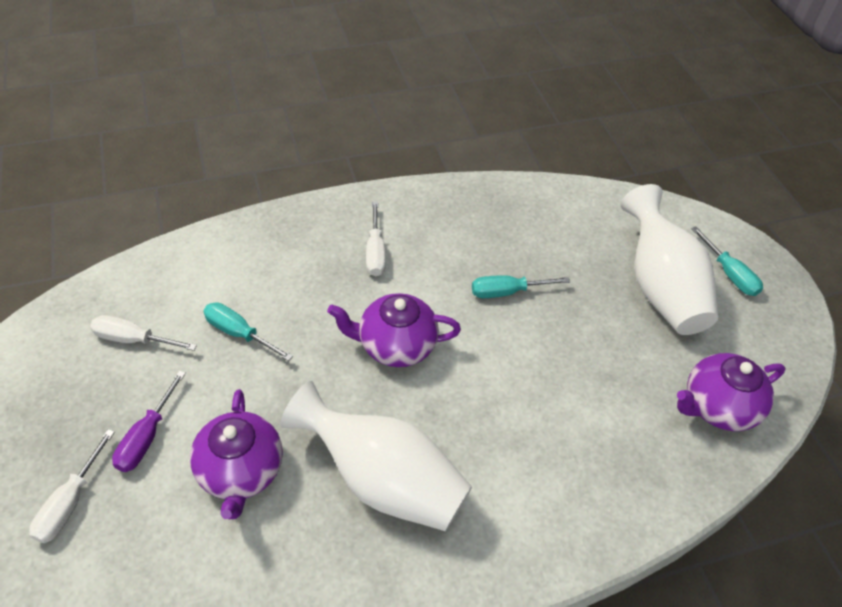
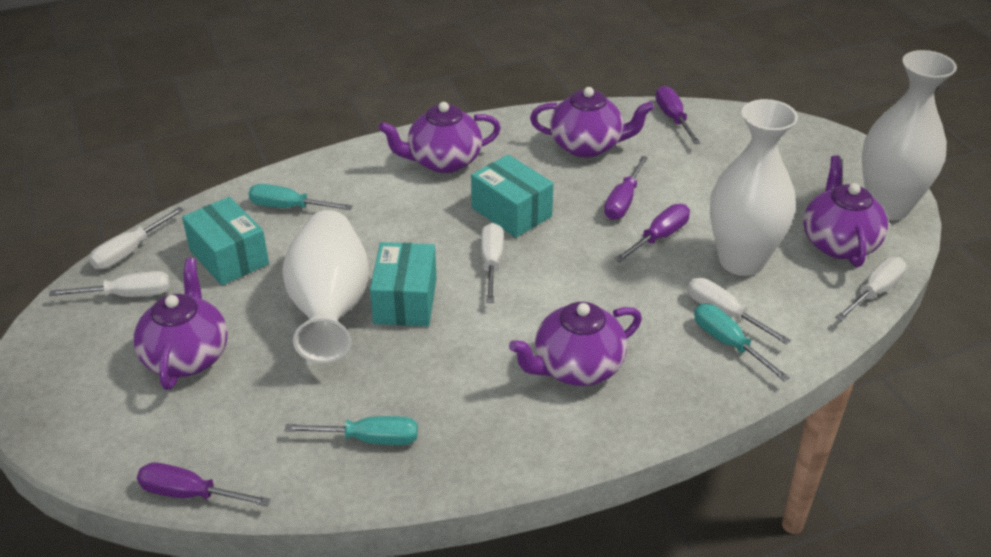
purple screwdriver: 1 -> 4
purple teapot: 3 -> 5
turquoise box: 0 -> 3
white screwdriver: 3 -> 5
white vase: 2 -> 3

